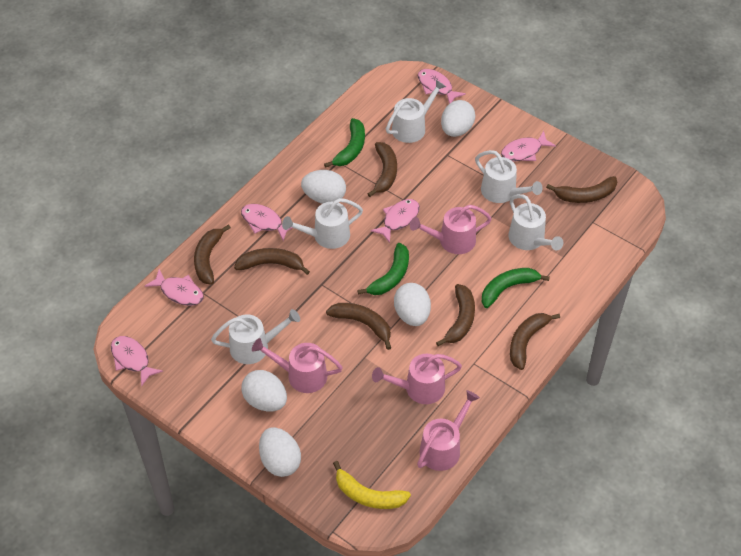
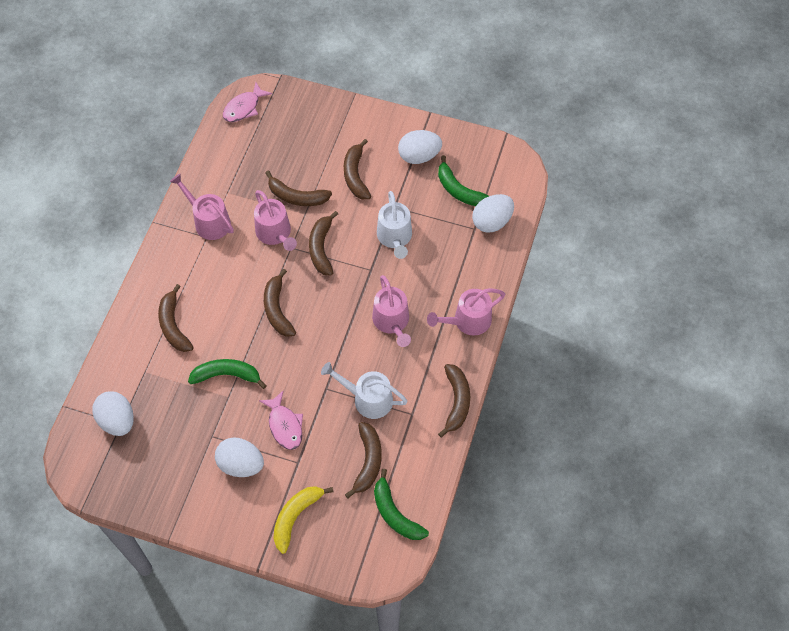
pink fish: 6 -> 2
white egg: 5 -> 4
white watering can: 5 -> 2

